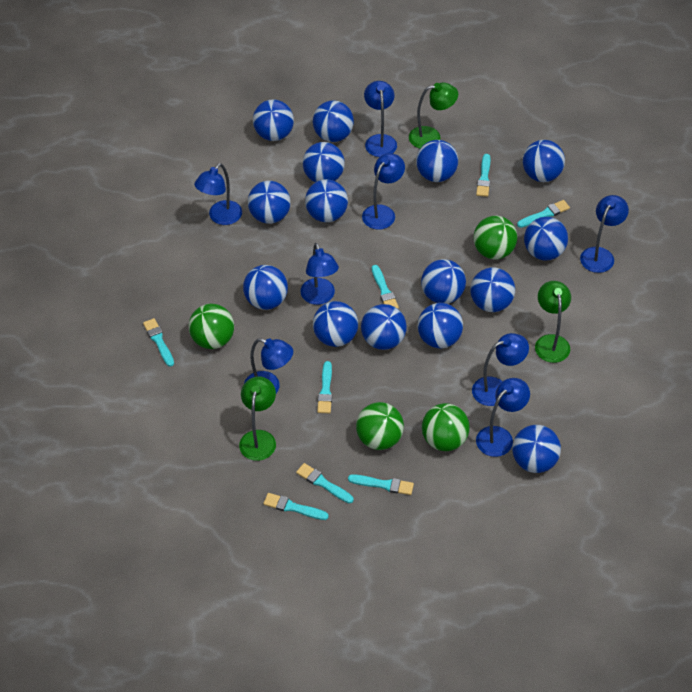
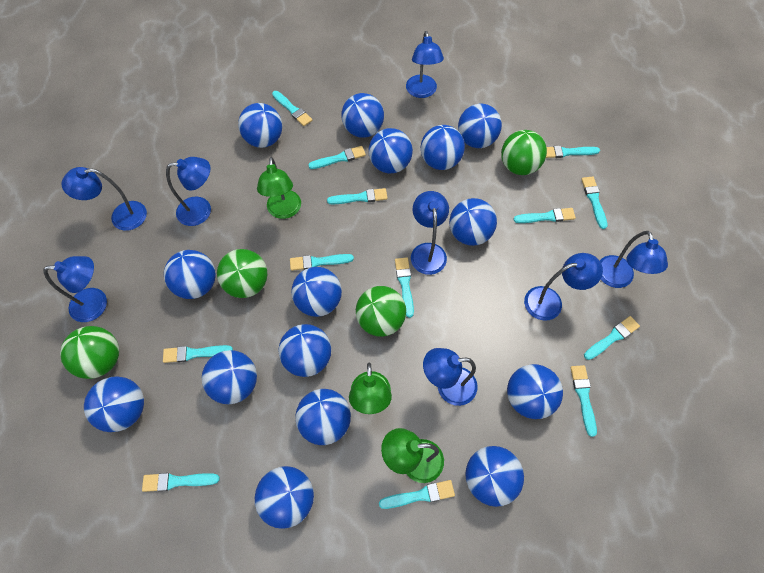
turquoise brush: 8 -> 13

